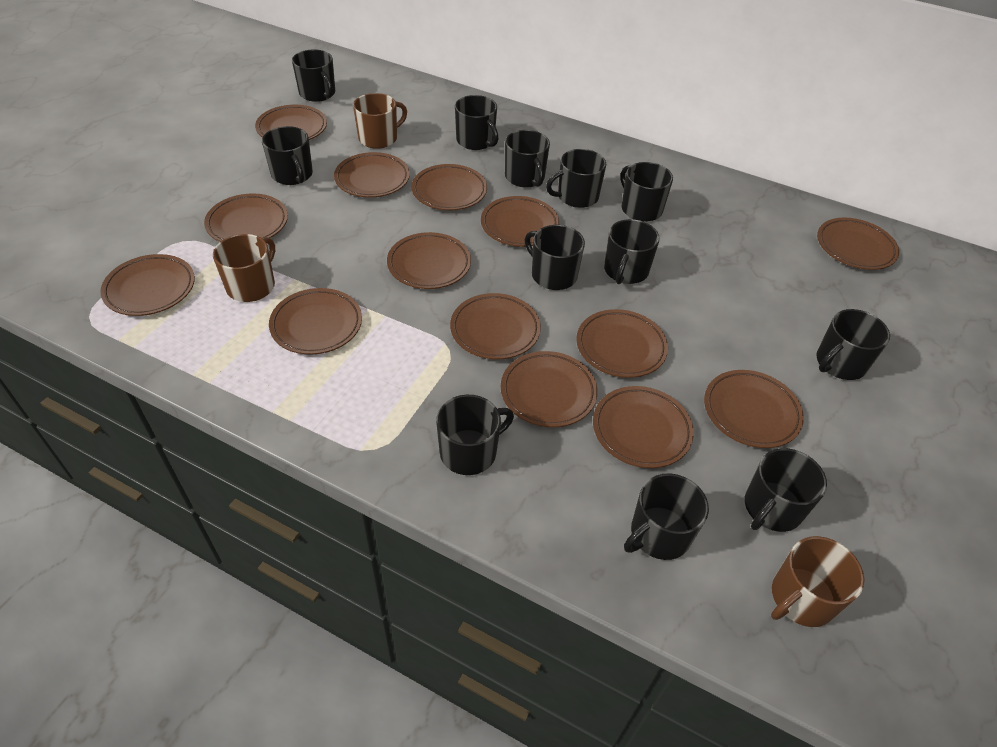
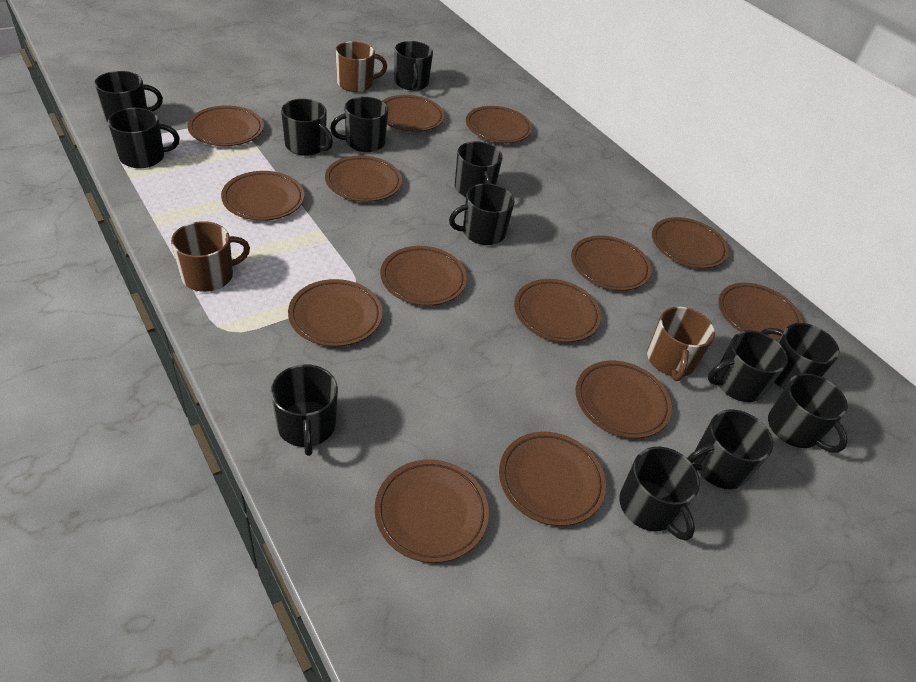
black mug: 12 -> 13

